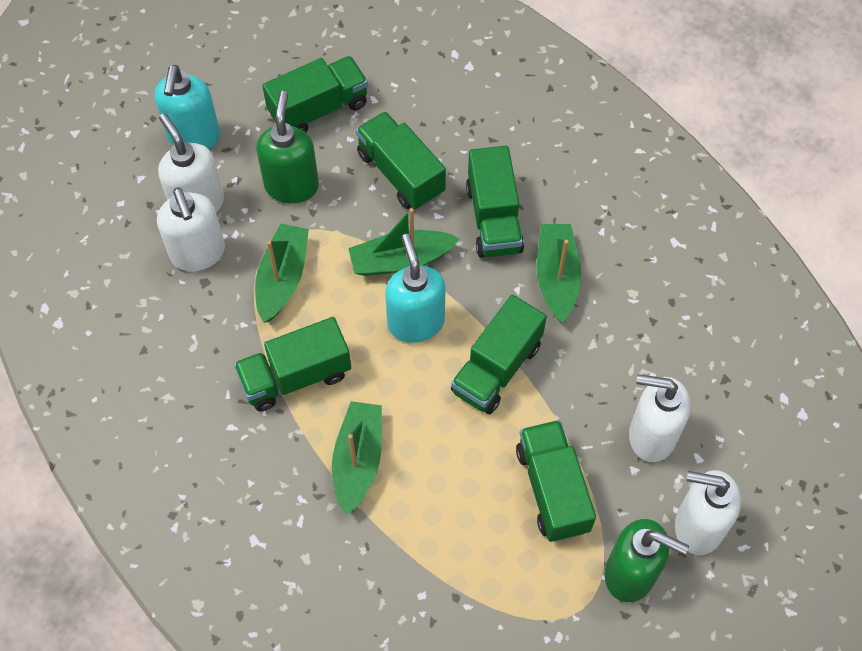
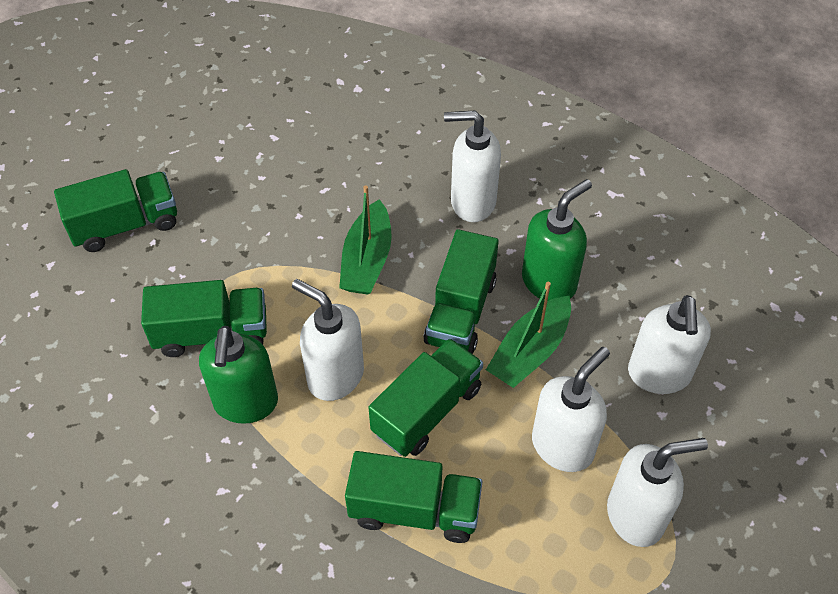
green boat: 4 -> 2
green truck: 6 -> 5
turquoise soap dispenser: 2 -> 0
white soap dispenser: 4 -> 5

